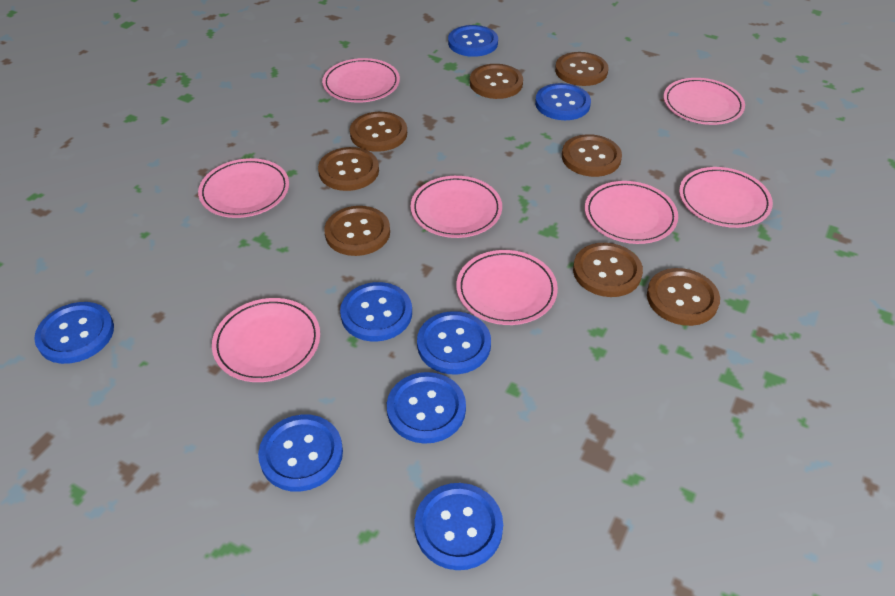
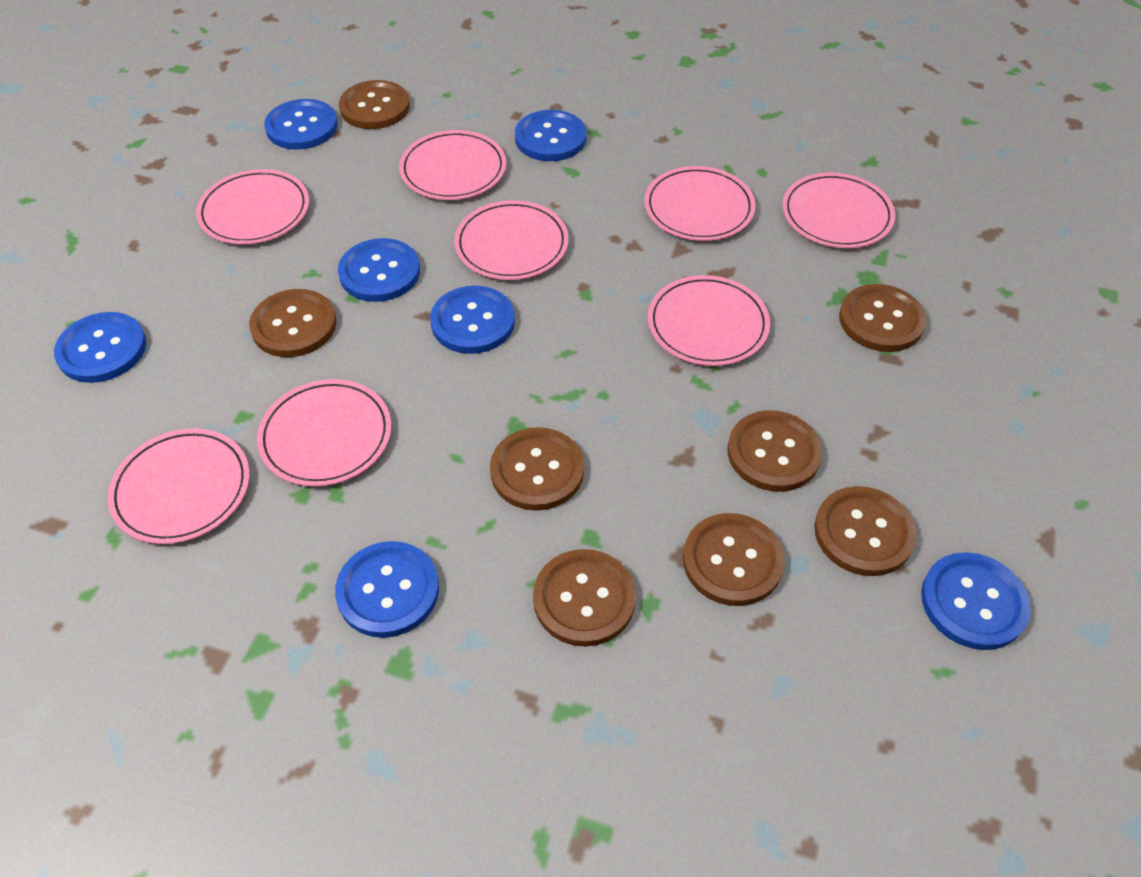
blue button: 8 -> 7

